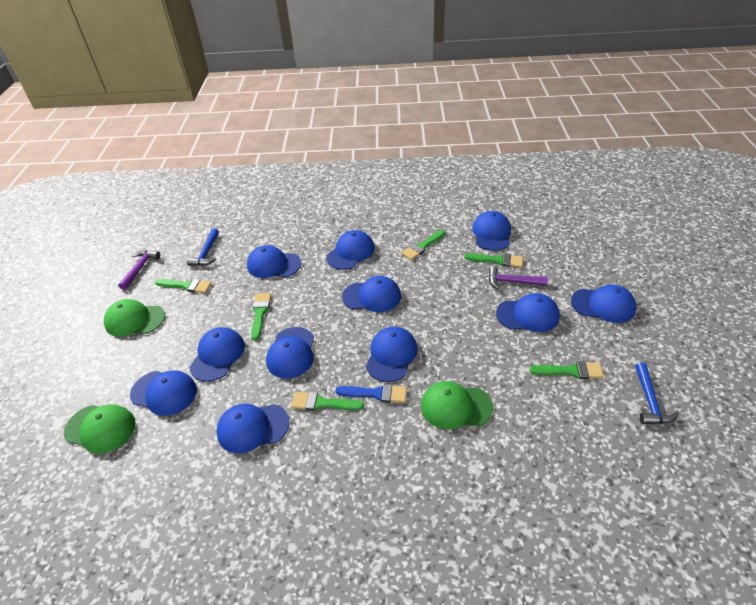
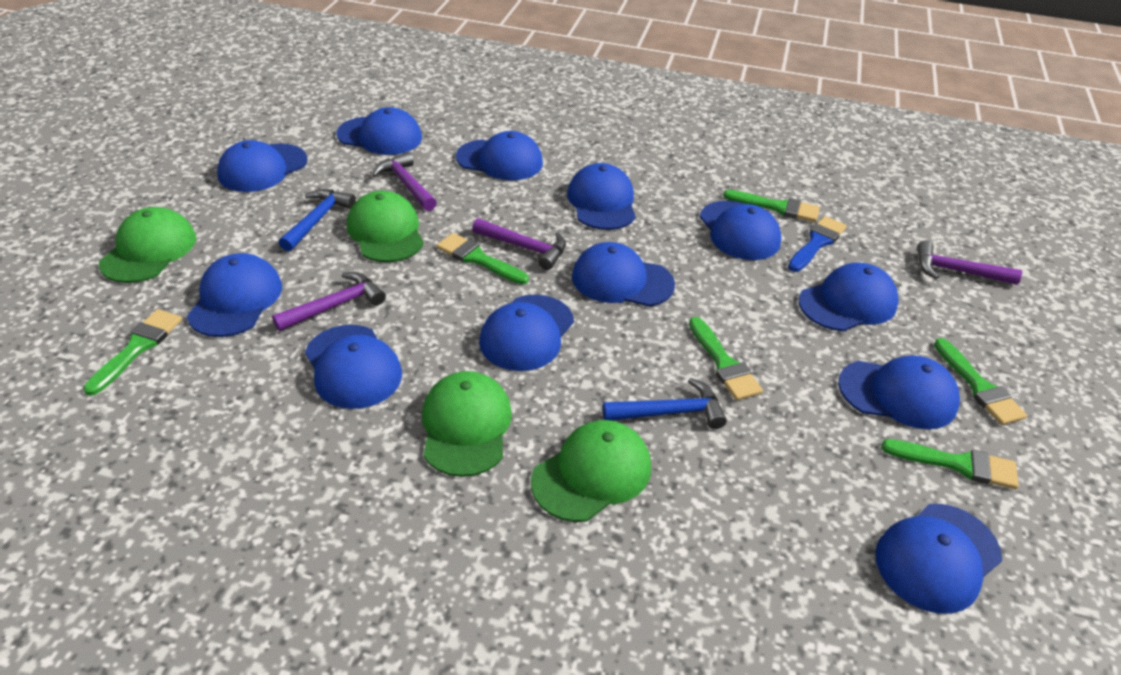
blue cap: 11 -> 12
green cap: 3 -> 4
purple hammer: 2 -> 4

